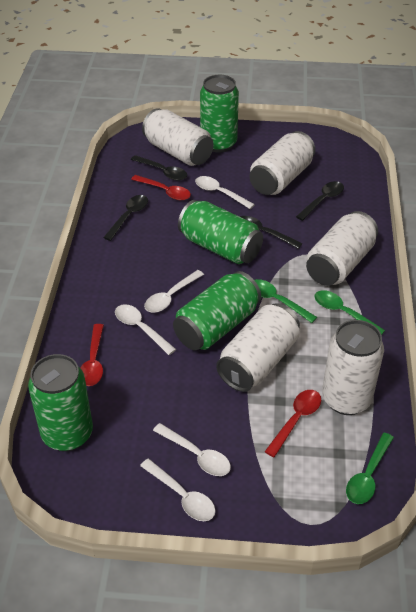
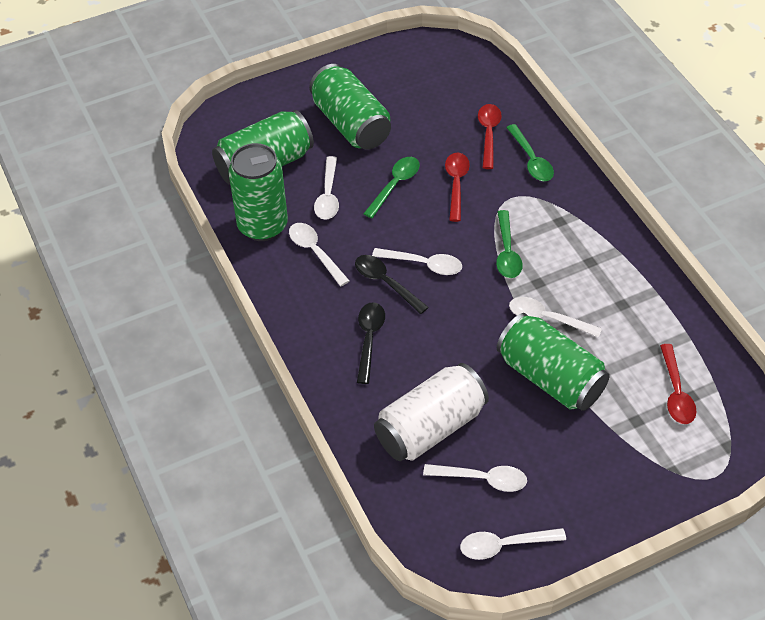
black spoon: 4 -> 2
white can: 5 -> 1
white spoon: 5 -> 6

